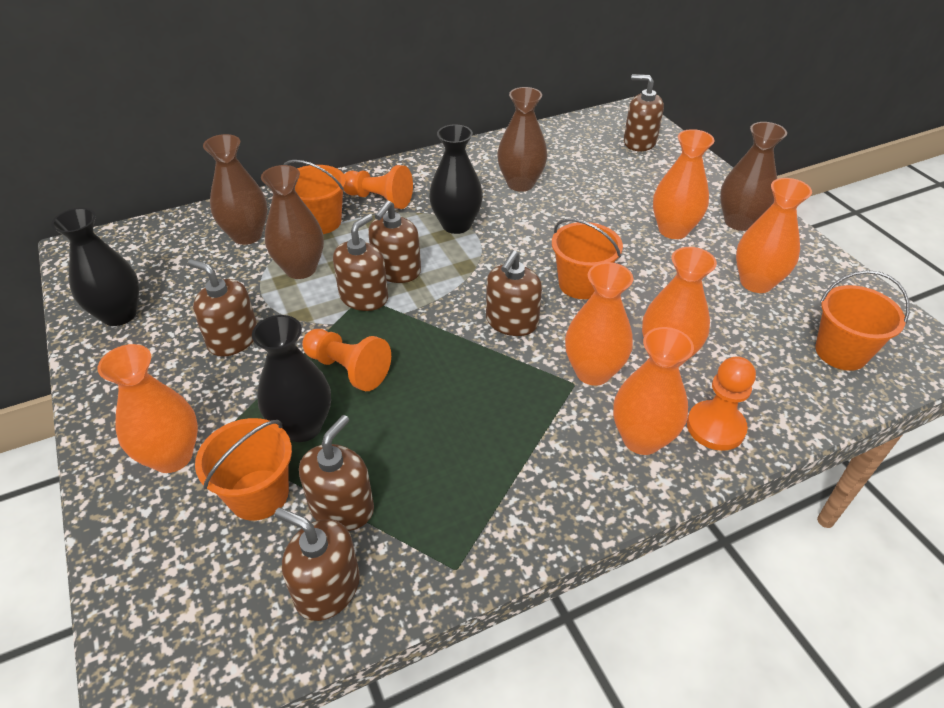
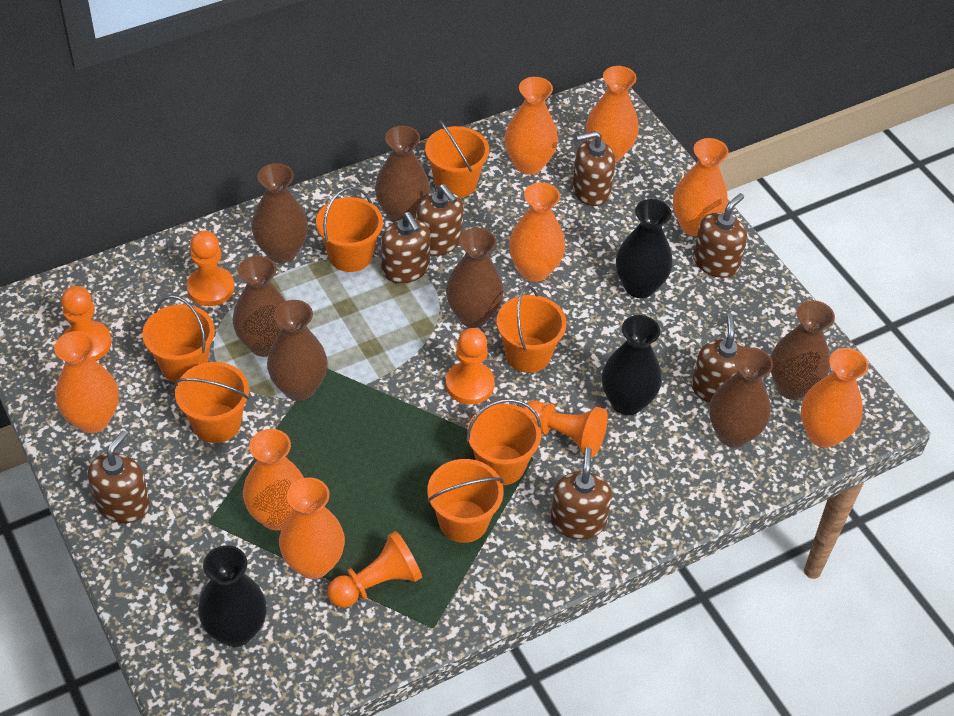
brown vase: 4 -> 7
orange bucket: 4 -> 7
orange pawn: 3 -> 5
orange vase: 6 -> 8

